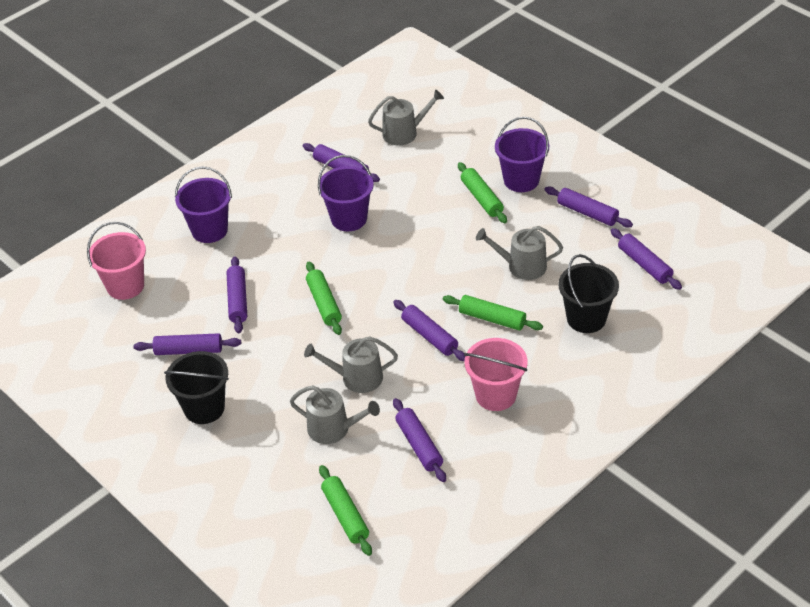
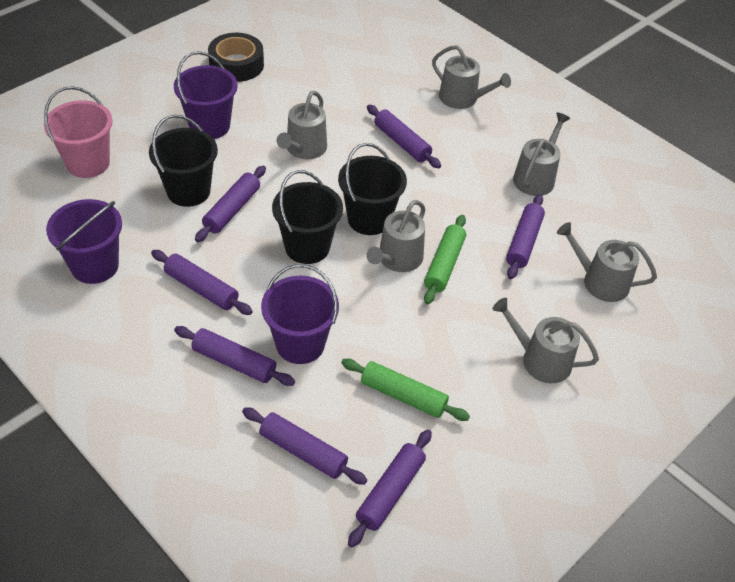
black bucket: 2 -> 3
black tape: 0 -> 1
green rolling pin: 4 -> 2
grey watering can: 4 -> 6
pink bucket: 2 -> 1

